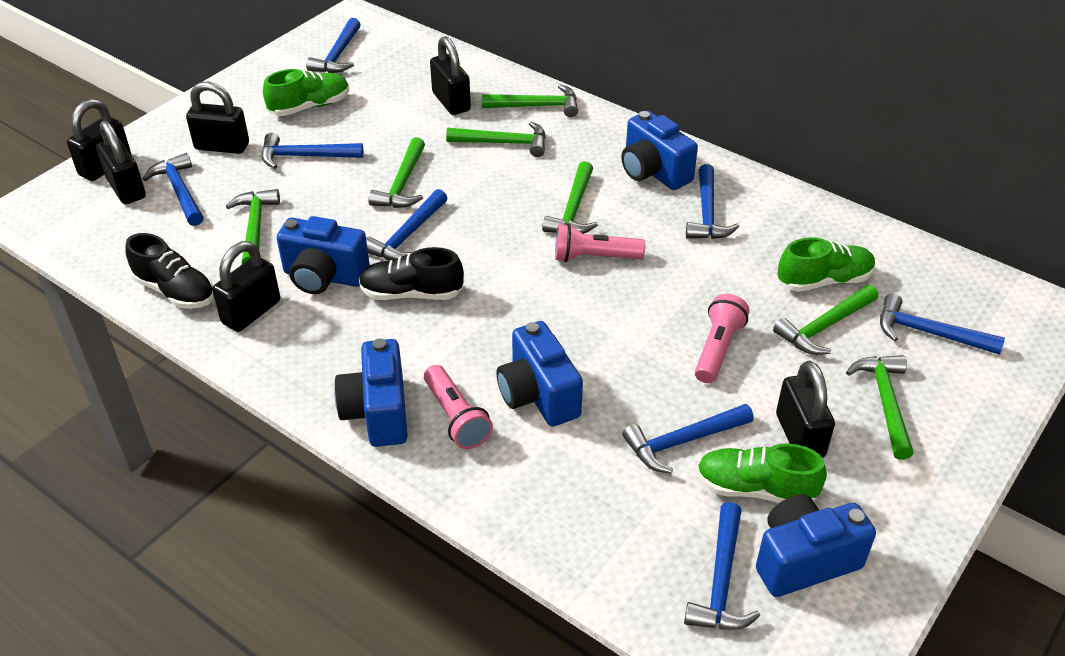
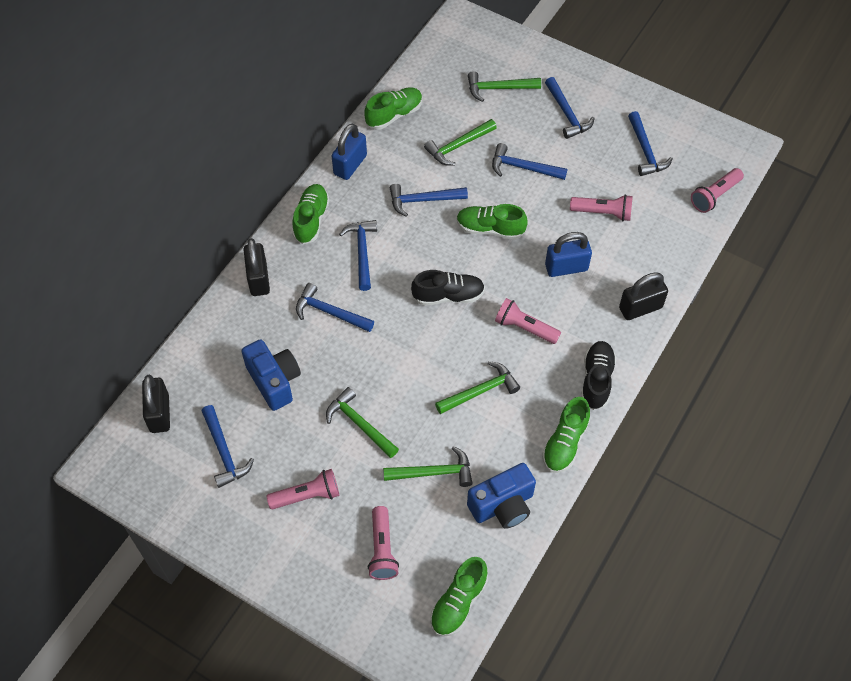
black padlock: 6 -> 3
blue camera: 5 -> 2
blue hammer: 8 -> 7
blue padlock: 0 -> 2
green hammer: 7 -> 5
green shoe: 3 -> 5
pink flashlight: 3 -> 5

